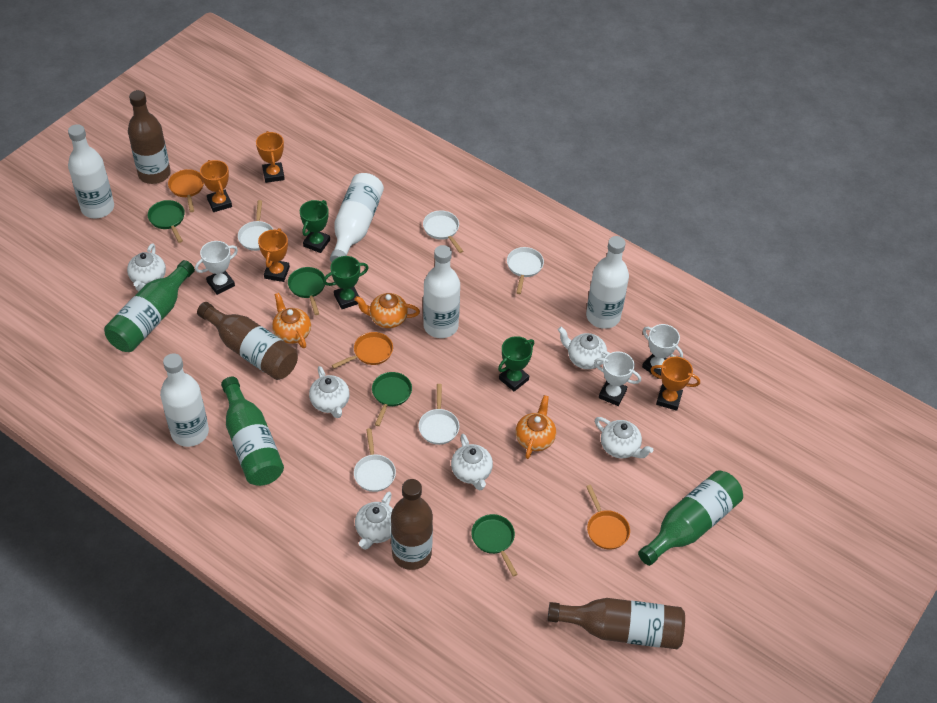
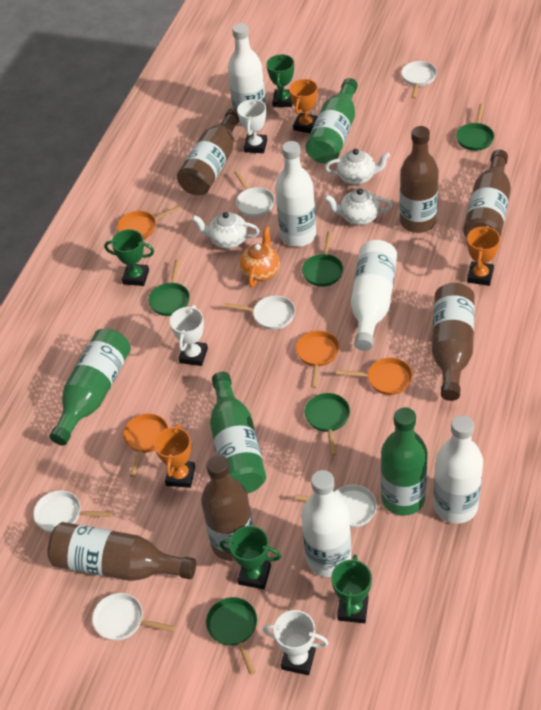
brown bottle: 4 -> 6
green bottle: 3 -> 4
green pan: 4 -> 5
green trophy: 3 -> 4
orange pan: 3 -> 4
orange teapot: 3 -> 1
orange trophy: 4 -> 3
white pan: 5 -> 6
white teapot: 6 -> 3

